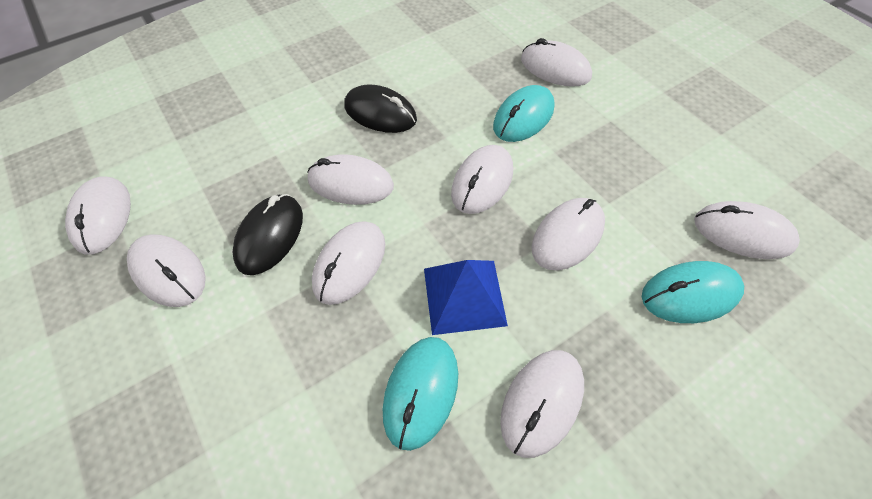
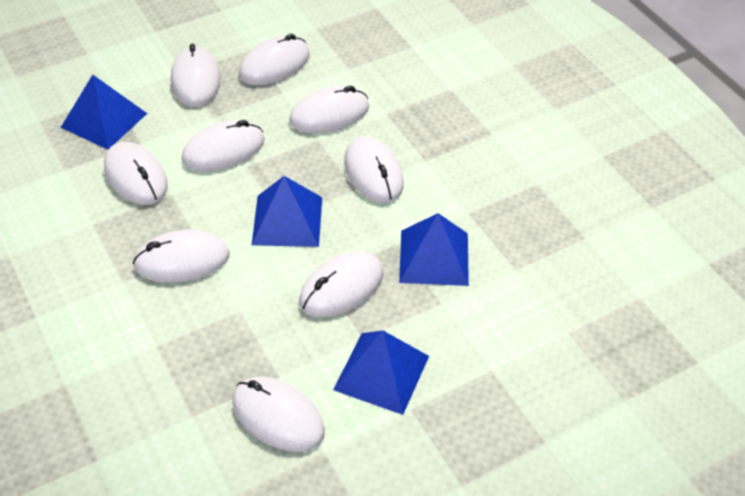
black mouse: 2 -> 0
blue pyramid: 1 -> 4
turquoise mouse: 3 -> 0

